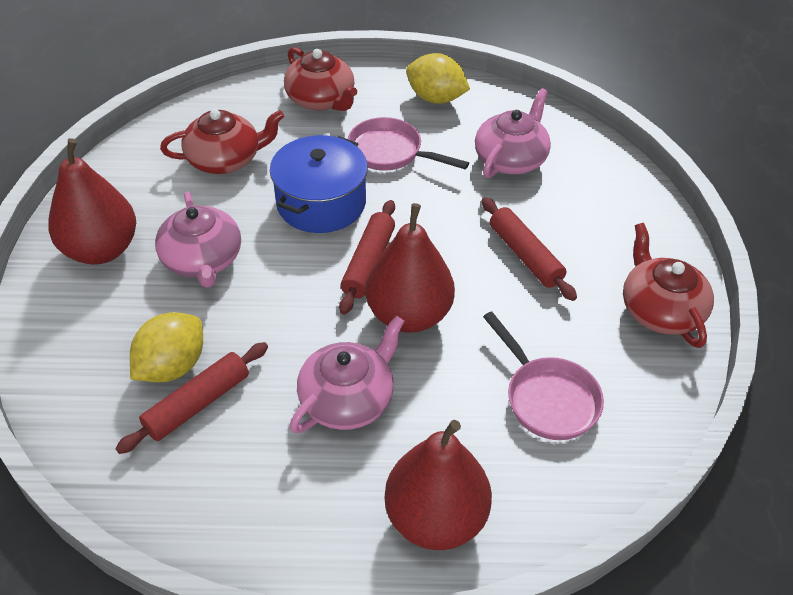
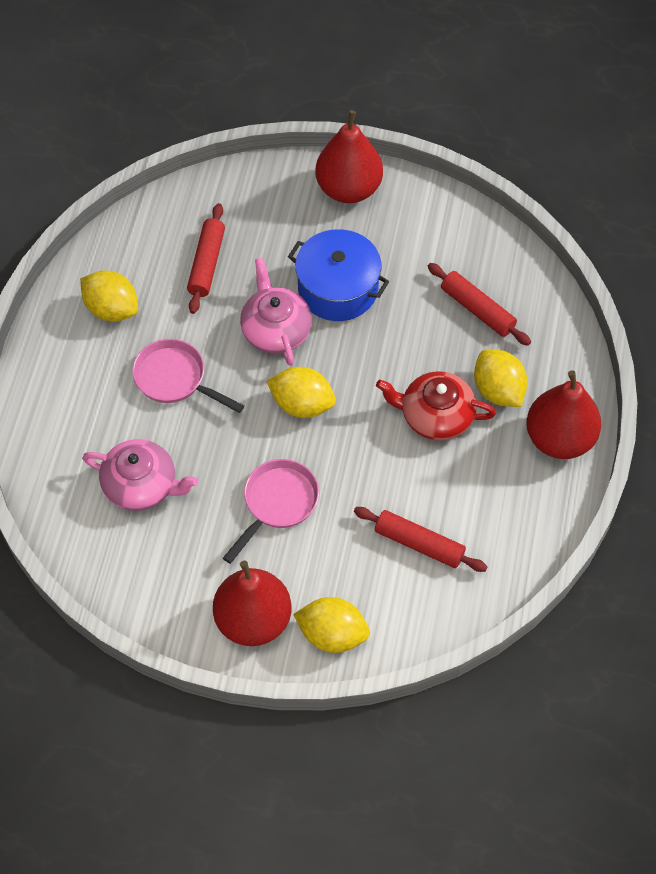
pink teapot: 3 -> 2
red teapot: 3 -> 1
yellow lemon: 2 -> 4

